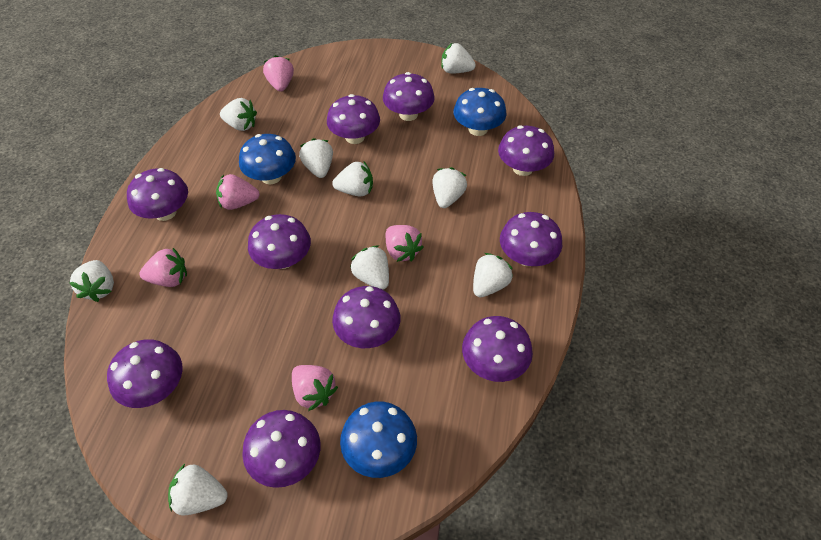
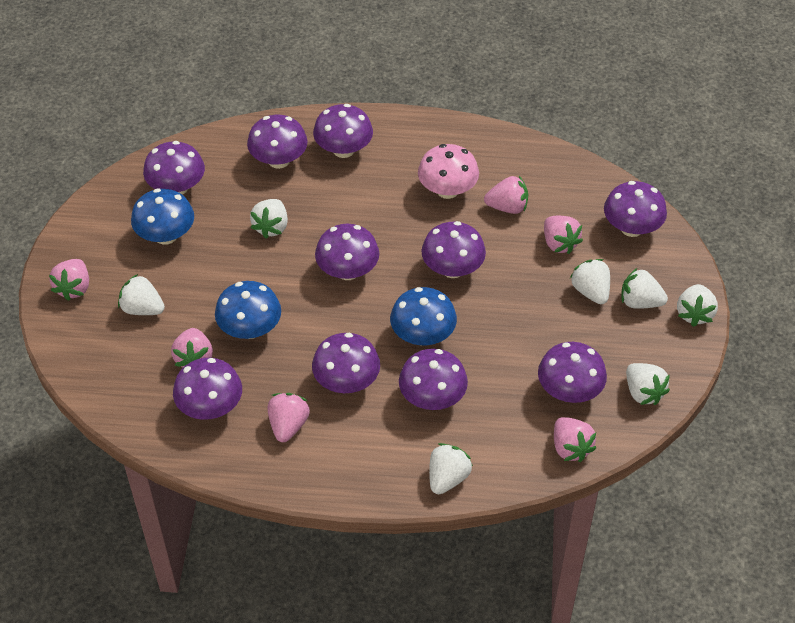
pink mushroom: 0 -> 1
pink strawberry: 5 -> 6
white strawberry: 9 -> 7

